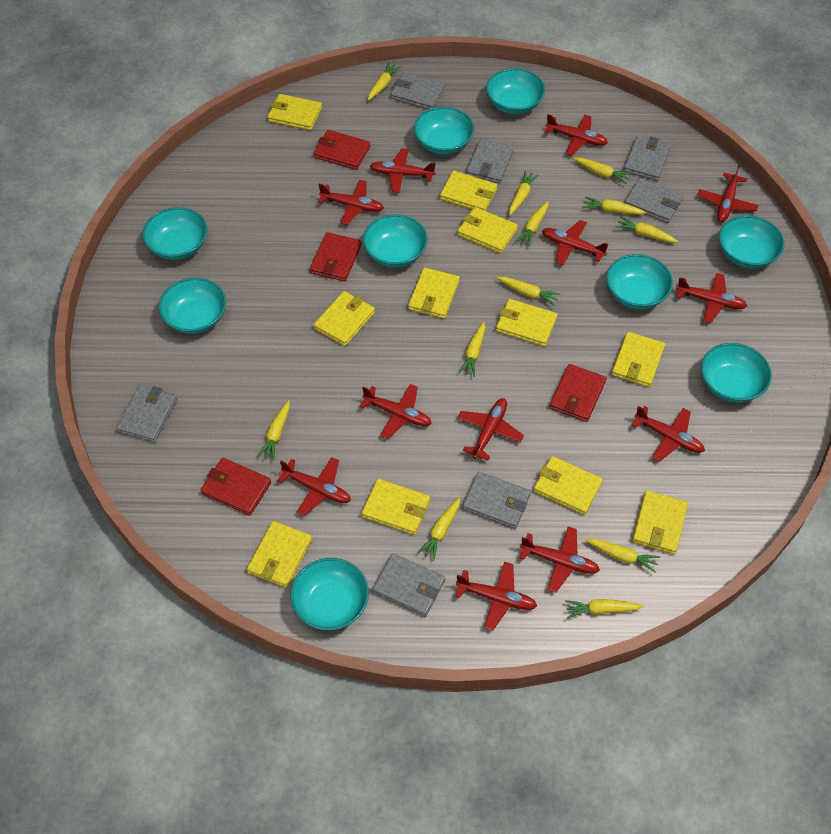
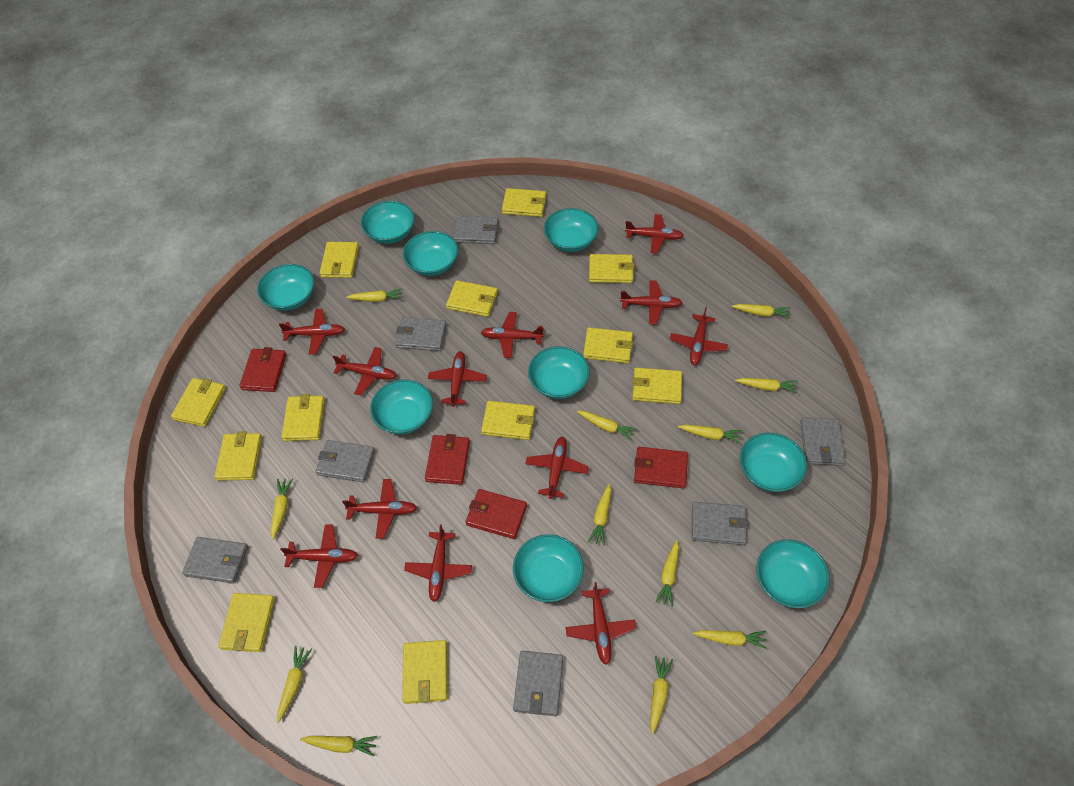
yellow wallet: 11 -> 12

